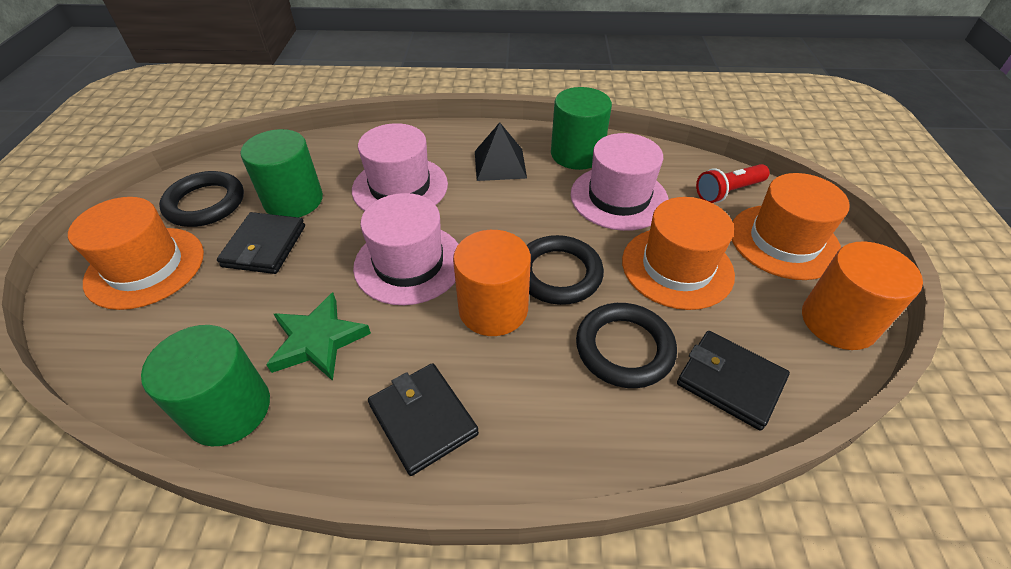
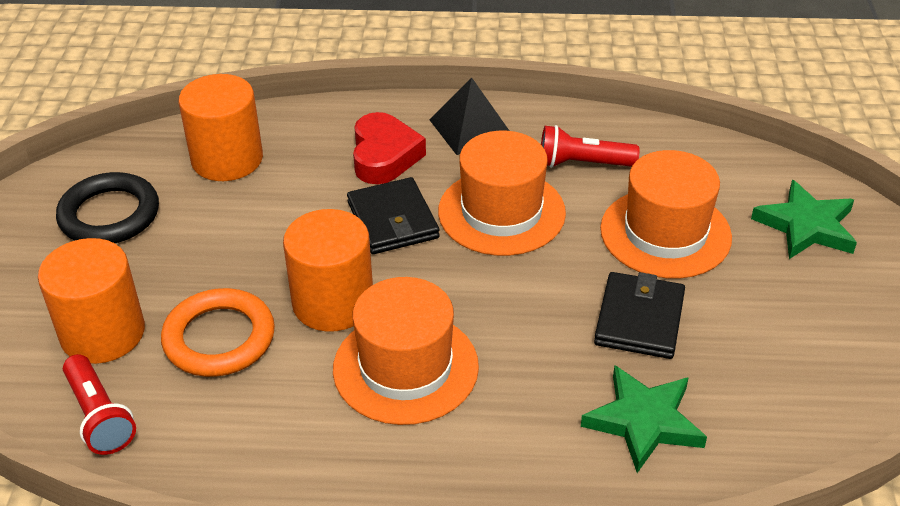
black ring: 3 -> 1
black wallet: 3 -> 2
green cylinder: 3 -> 0
green star: 1 -> 2
orange cylinder: 2 -> 3
orange ring: 0 -> 1
pink hat: 3 -> 0
red flashlight: 1 -> 2
red heart: 0 -> 1

